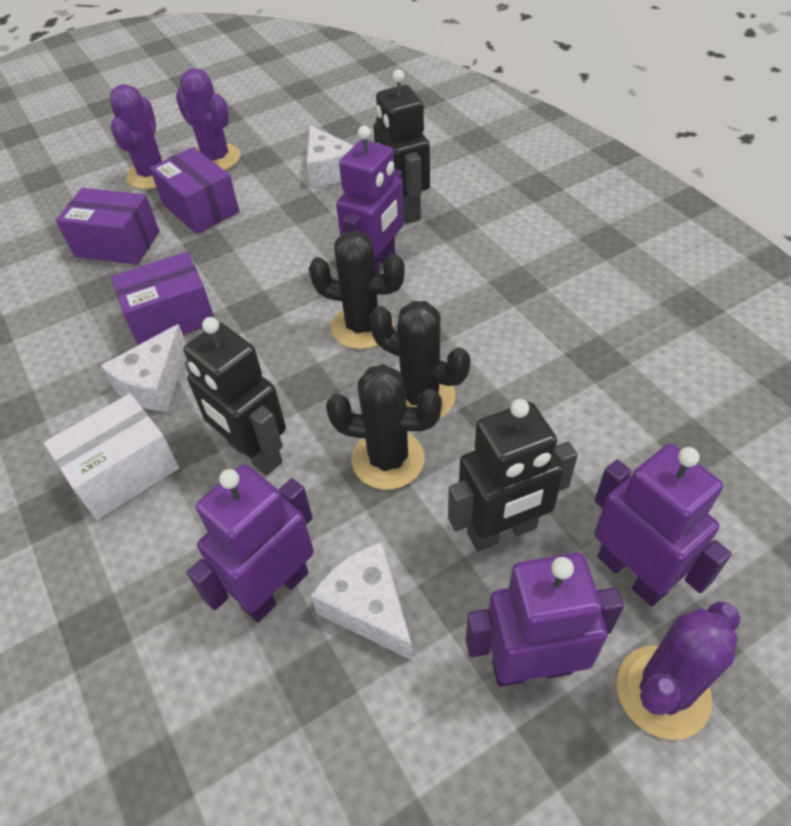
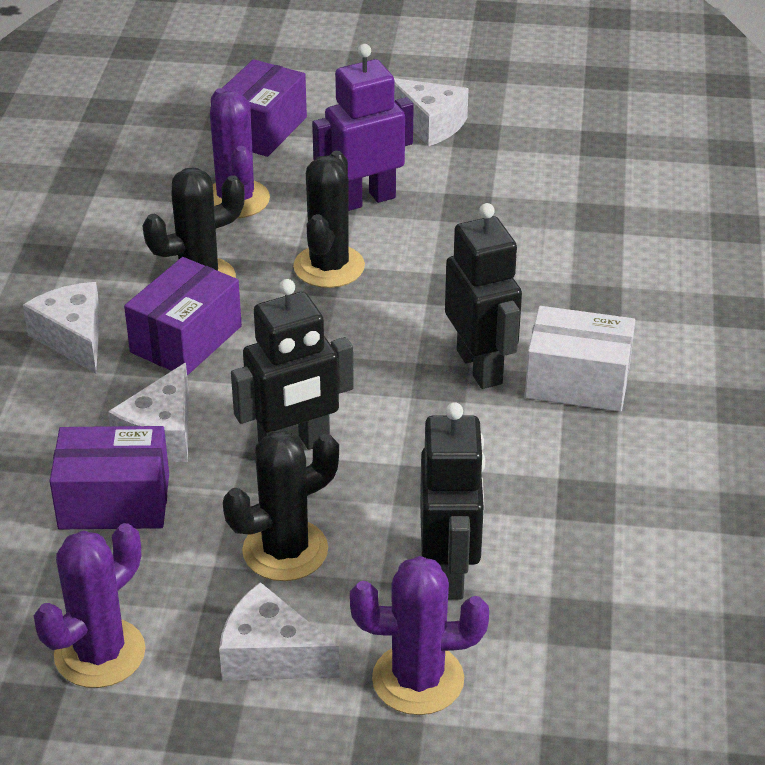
purple robot: 4 -> 1
white cheese: 3 -> 4

